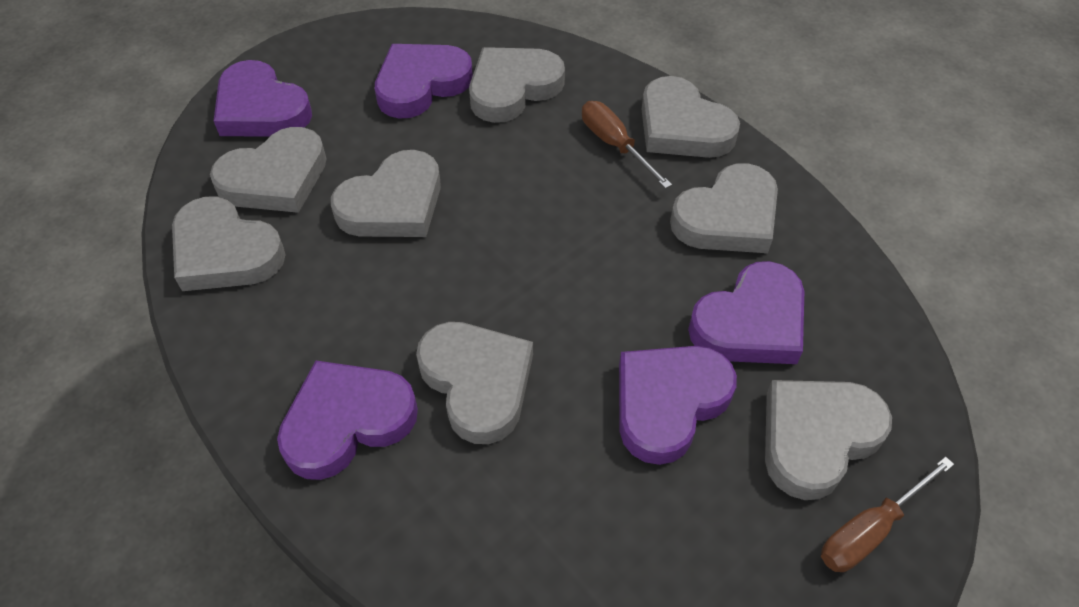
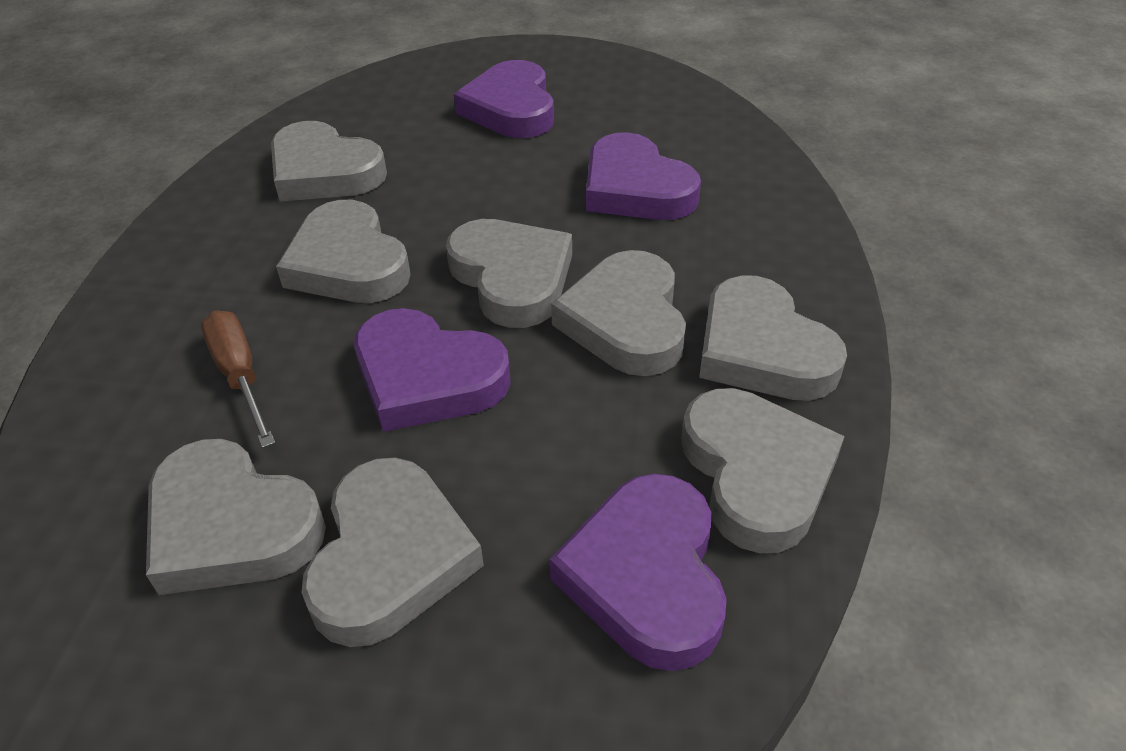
brown screwdriver: 2 -> 1
purple heart: 5 -> 4

